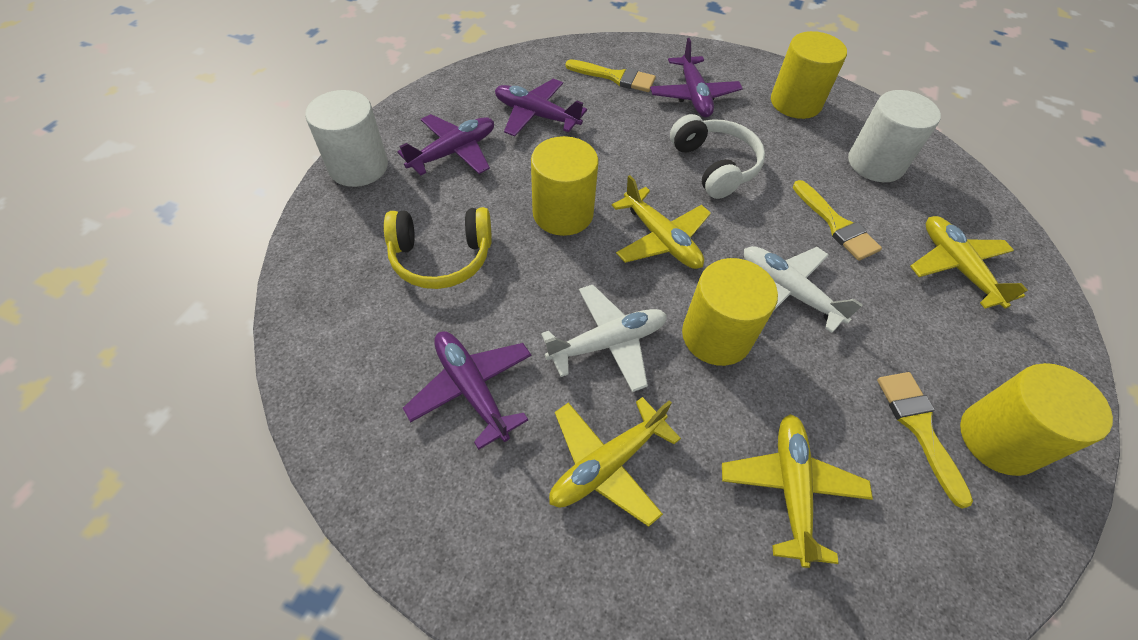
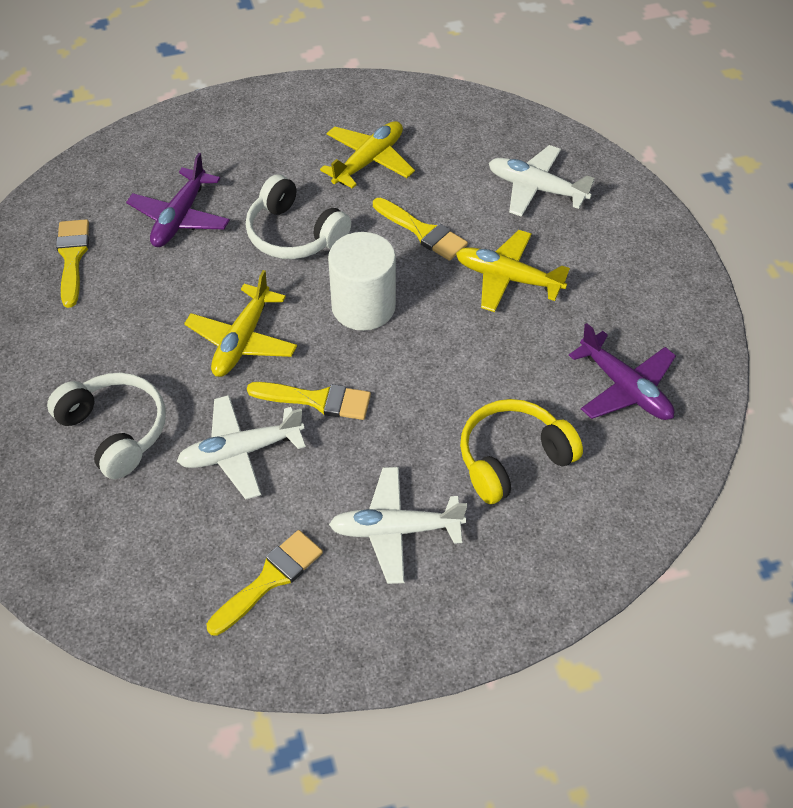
purple plane: 4 -> 2
white cylinder: 2 -> 1
white headphones: 1 -> 2
white plane: 2 -> 3
yellow brush: 3 -> 4
yellow cylinder: 4 -> 0
yellow plane: 4 -> 3

